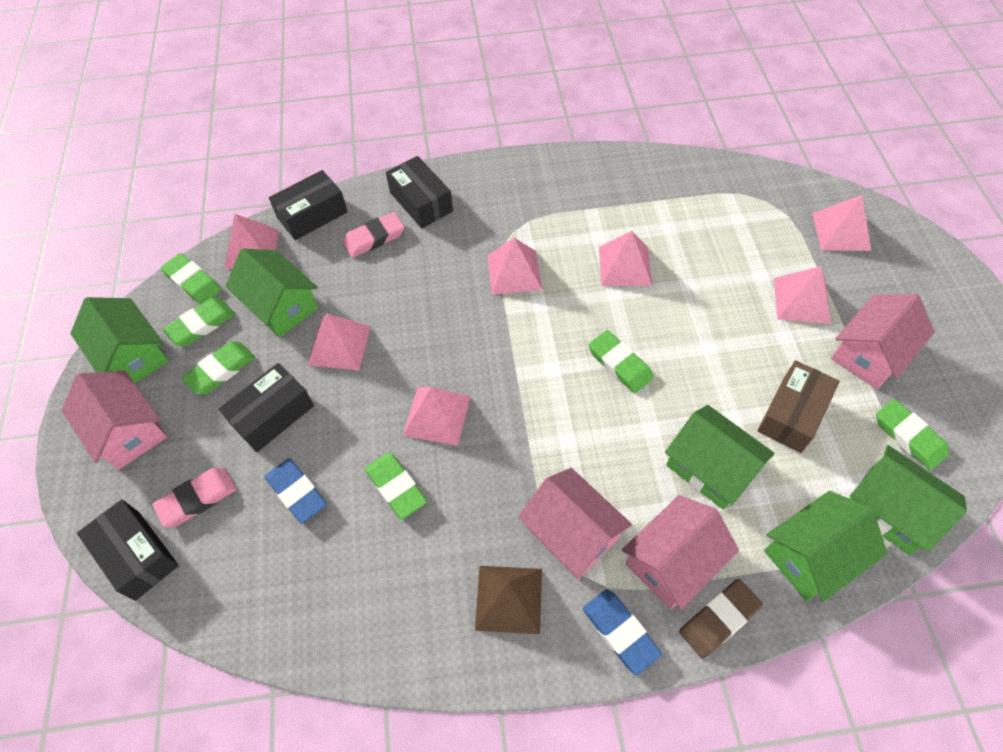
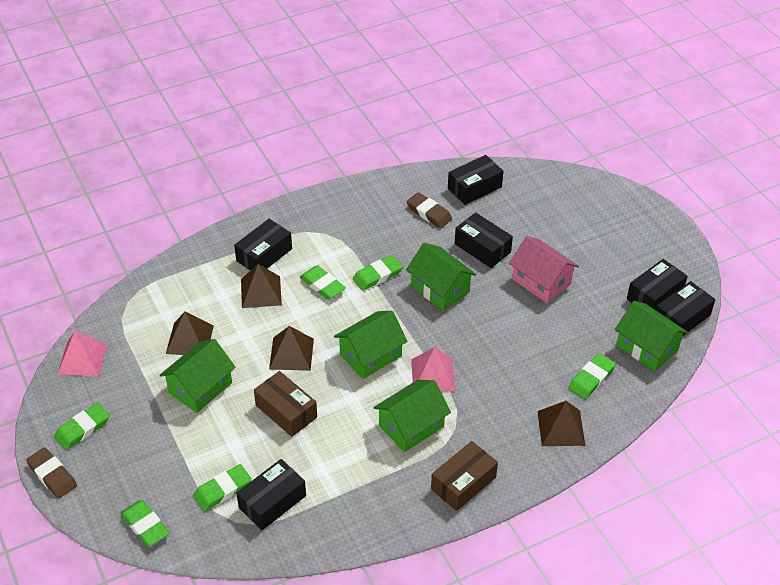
black box: 4 -> 6
blue eraser: 2 -> 0
brown box: 1 -> 2
brown eraser: 1 -> 2
brown pyramid: 1 -> 4
pink eraser: 2 -> 0
pink house: 4 -> 1
pink pyramid: 7 -> 2

